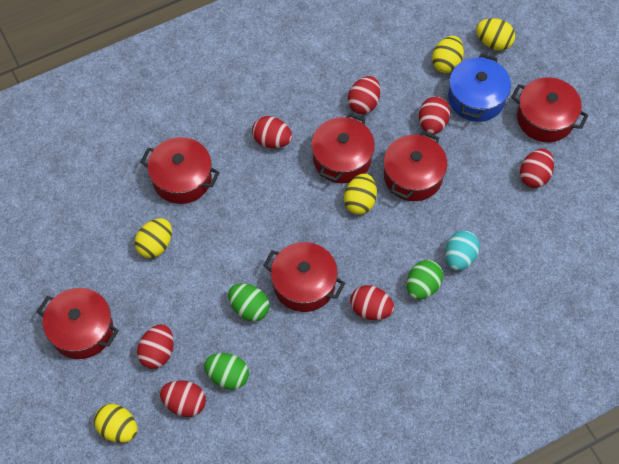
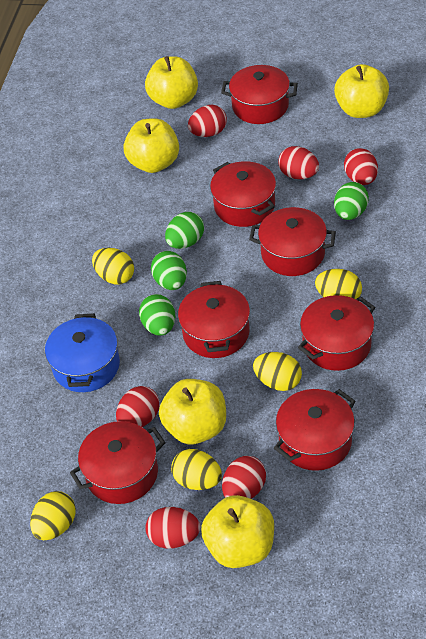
green egg: 3 -> 4
red egg: 7 -> 6
red pot: 6 -> 7
turquoise egg: 1 -> 0
yellow apple: 0 -> 5

